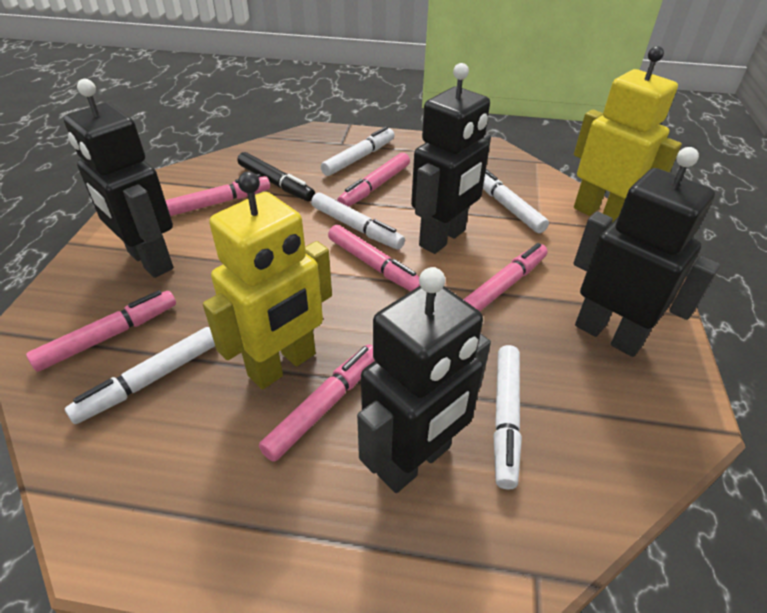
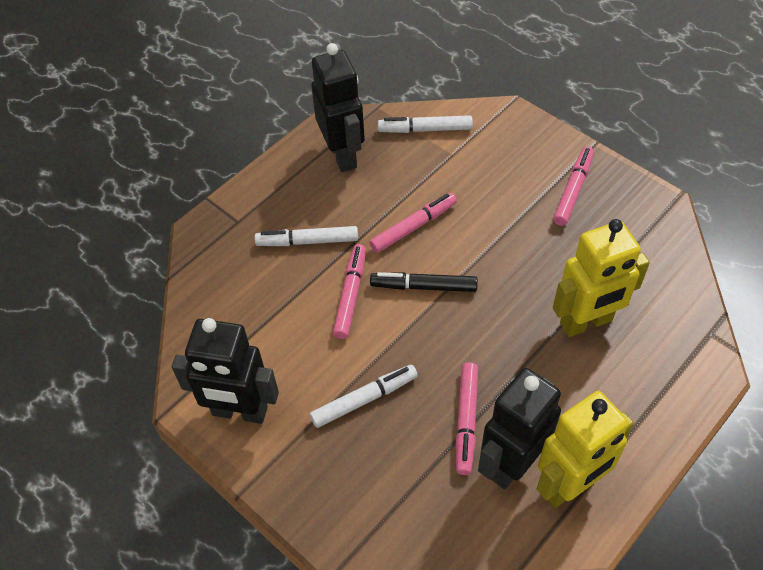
black robot: 4 -> 3
pink marker: 6 -> 4
white marker: 5 -> 3

